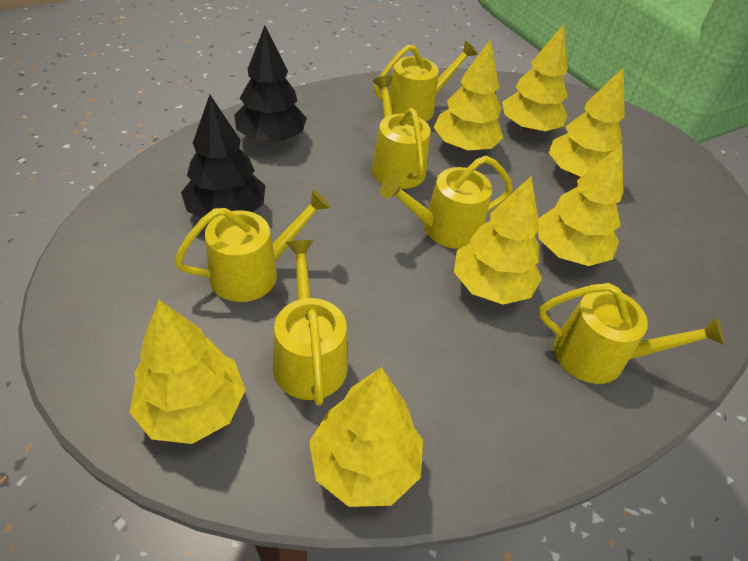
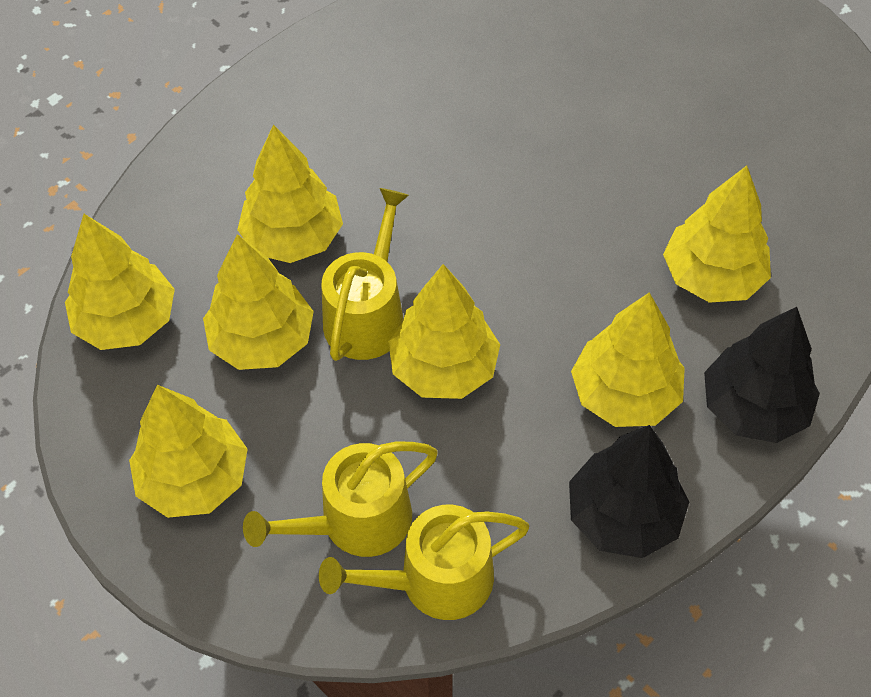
yellow watering can: 6 -> 3

